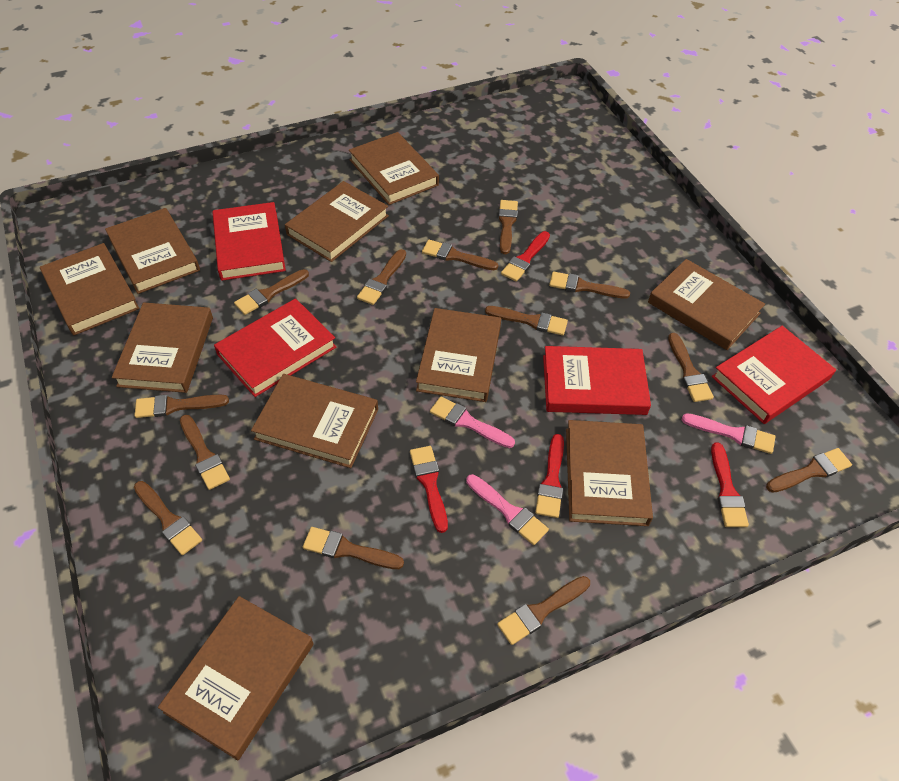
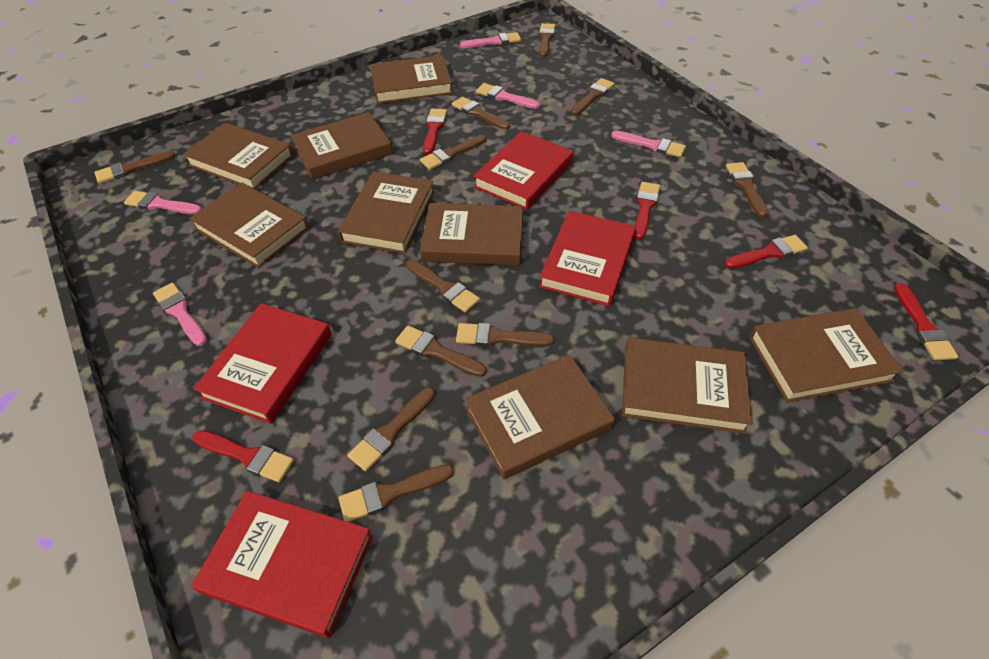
brown book: 10 -> 9
brown brush: 13 -> 11
pink brush: 3 -> 5
red brush: 4 -> 5

